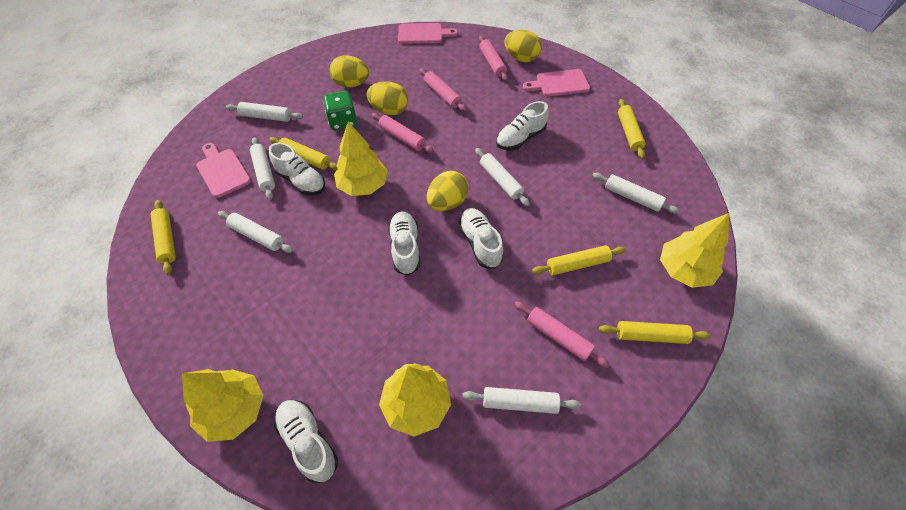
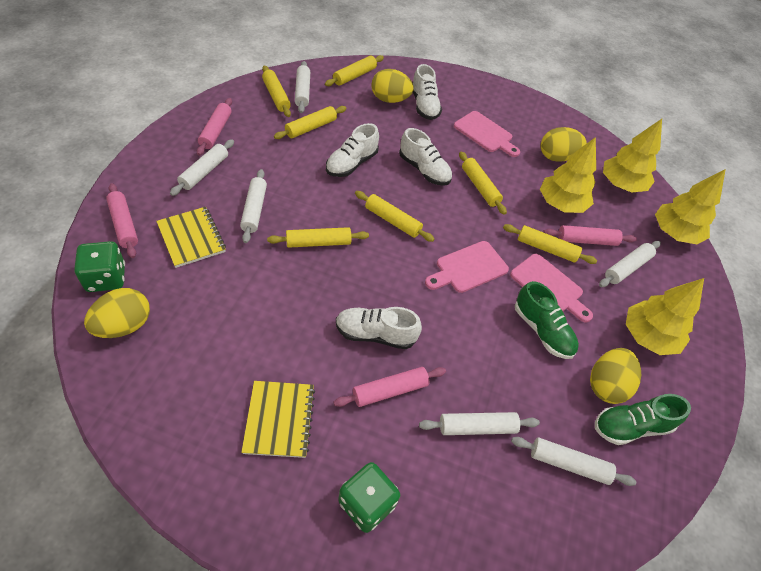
green dice: 1 -> 2
green shoe: 0 -> 2
white shoe: 5 -> 4
yellow notebook: 0 -> 2
yellow rolling pin: 5 -> 7

